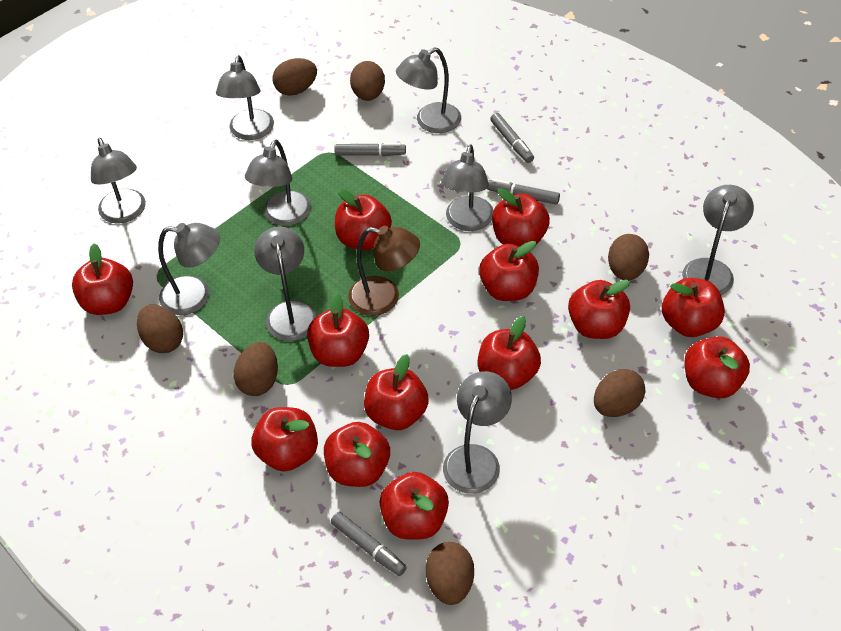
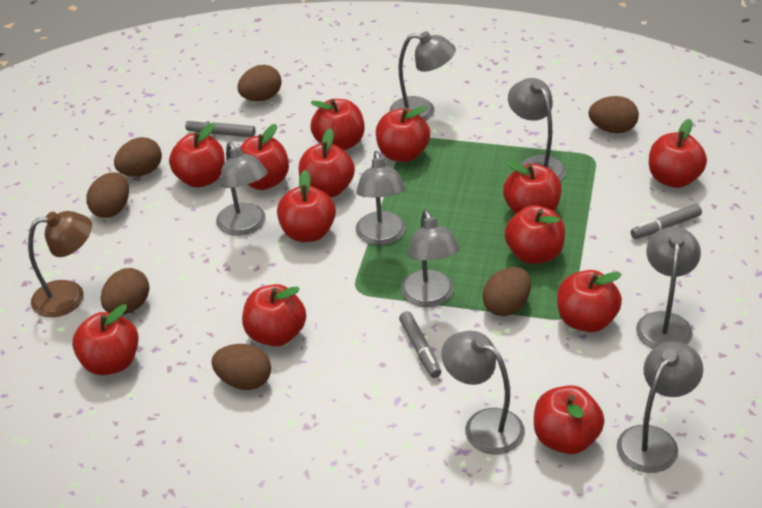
grey lamp: 9 -> 8
grey marker: 4 -> 3

